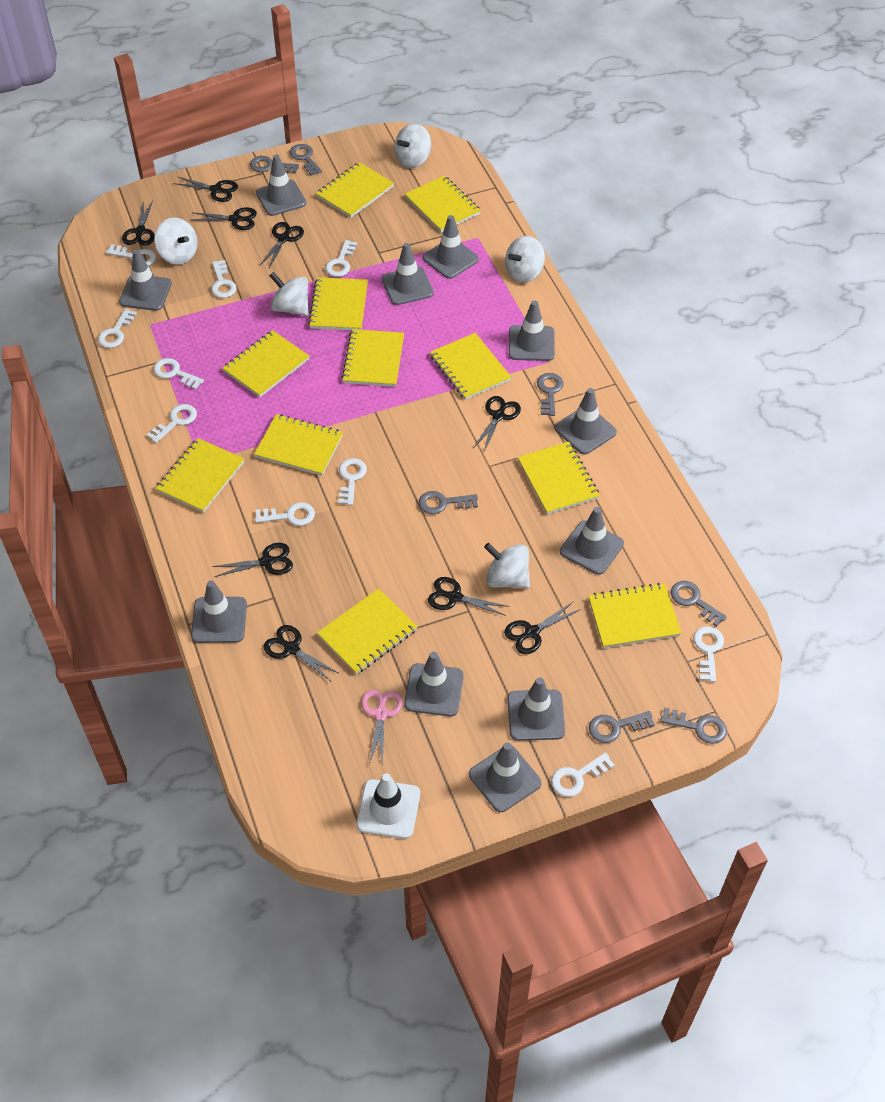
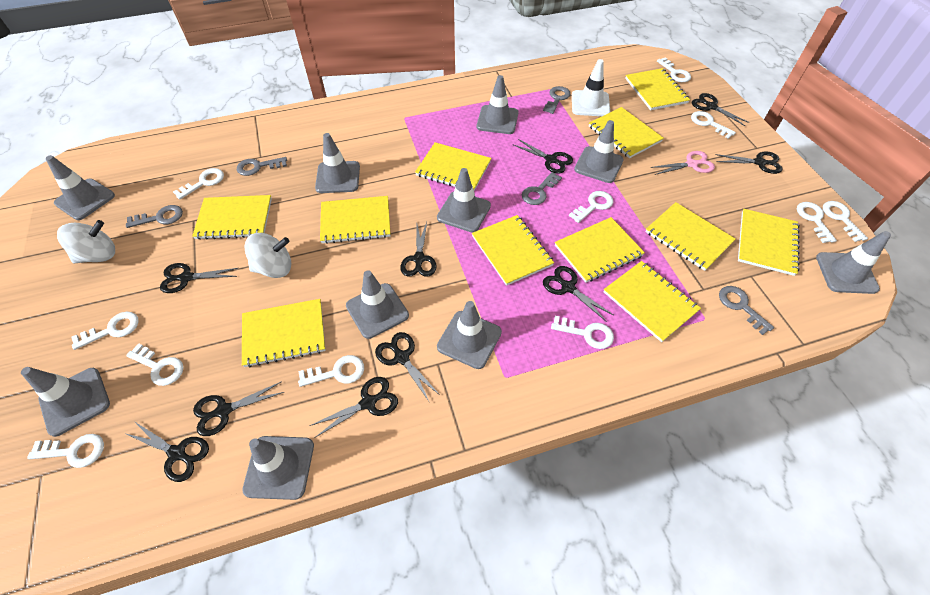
black scissors: 9 -> 10
grey key: 7 -> 5
grey traffic cone: 11 -> 10
white key: 10 -> 11
white spinning top: 5 -> 2

